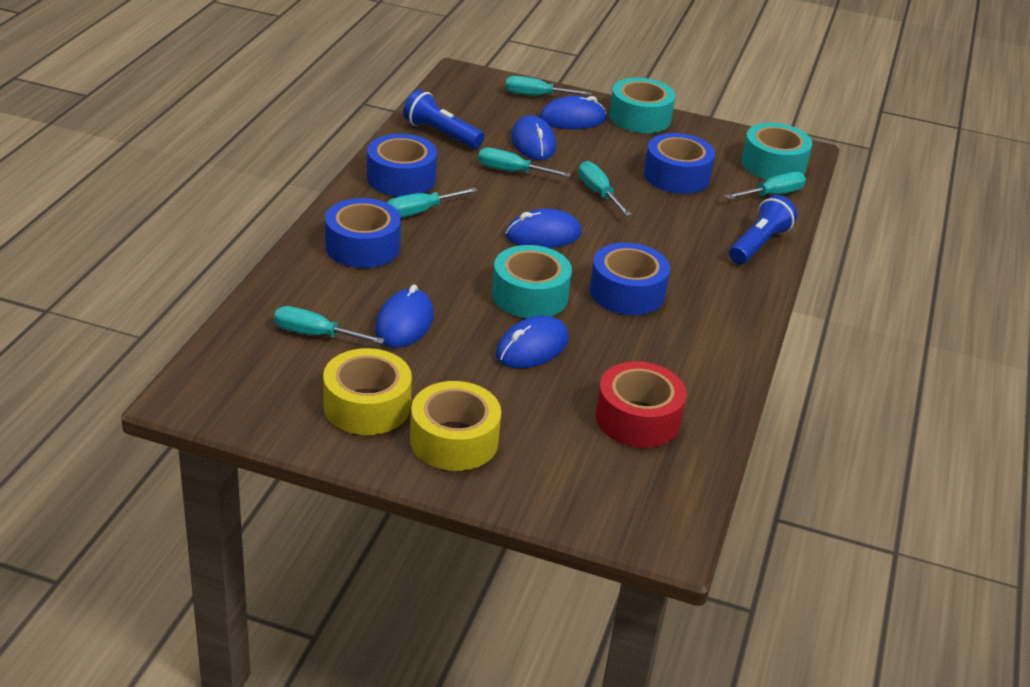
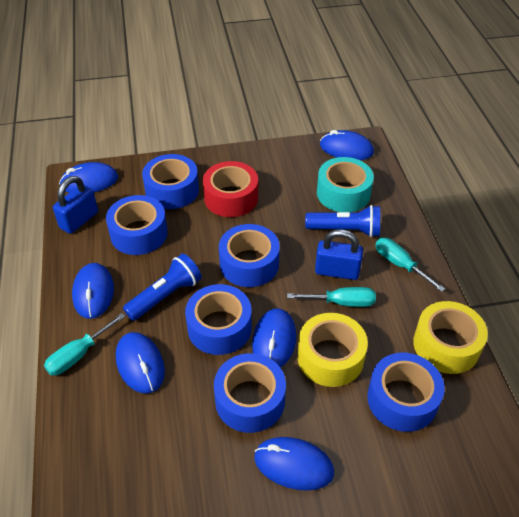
blue mouse: 5 -> 6
blue padlock: 0 -> 2
blue tape: 4 -> 6
turquoise screwdriver: 6 -> 3
turquoise tape: 3 -> 1

